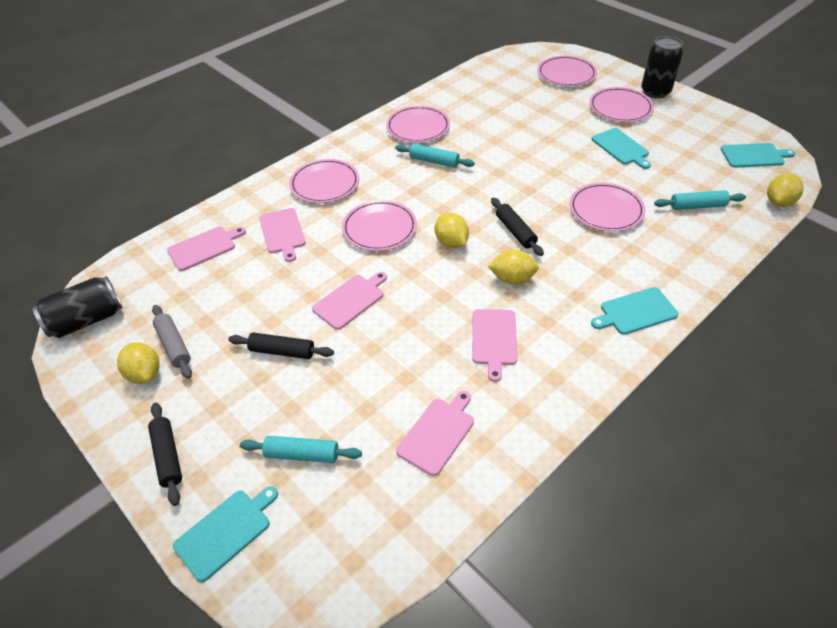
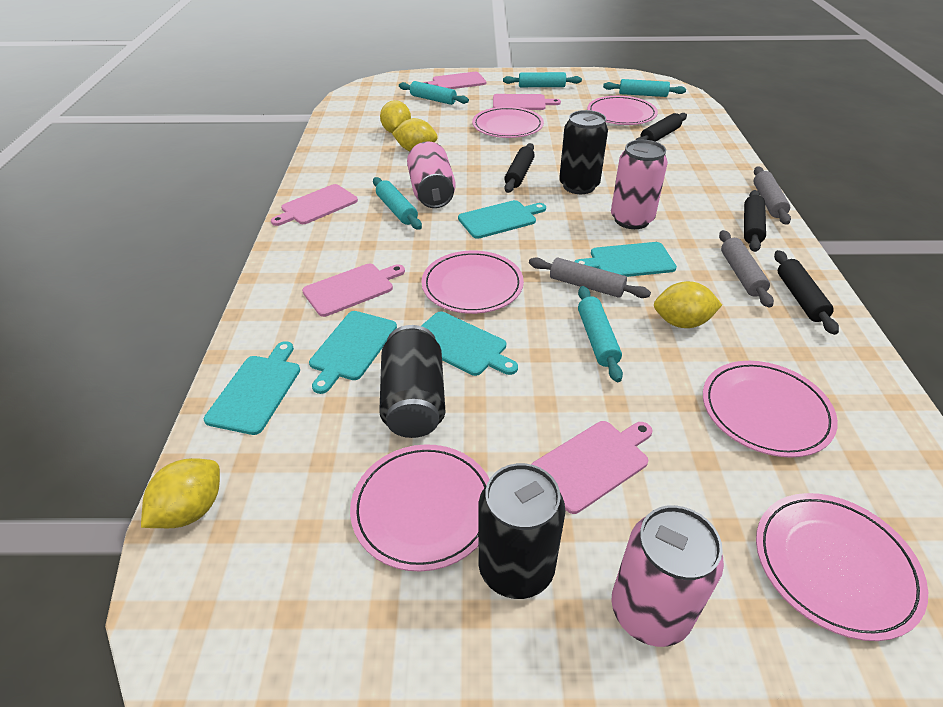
black can: 2 -> 3
black rolling pin: 3 -> 4
grey rolling pin: 1 -> 3
pink can: 0 -> 3
turquoise cutting board: 4 -> 5
turquoise rolling pin: 3 -> 5

